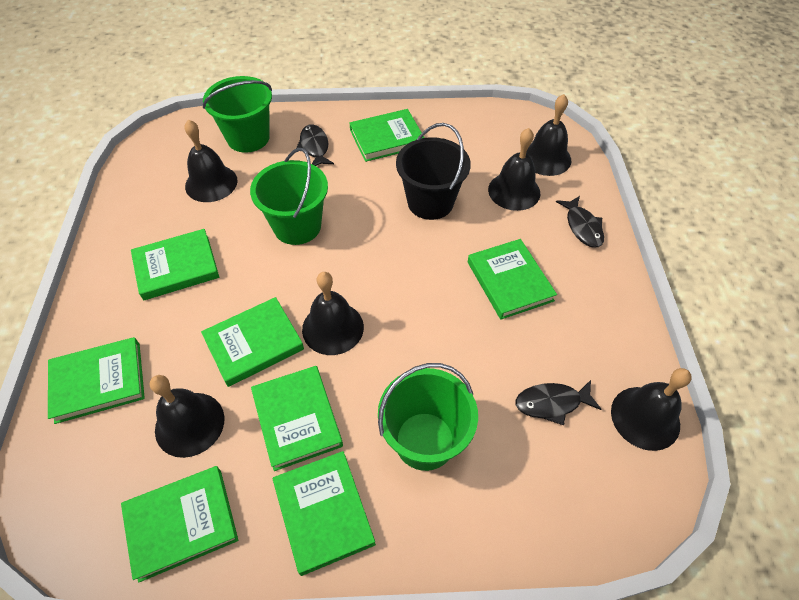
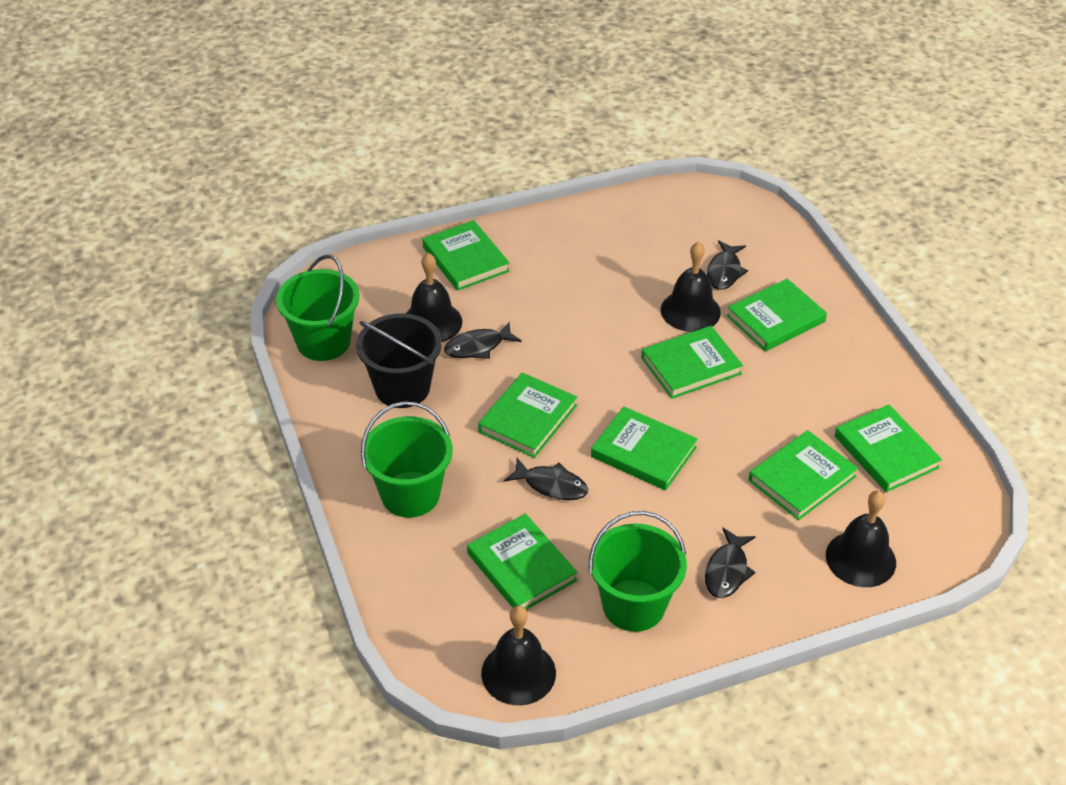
black bell: 6 -> 4
black fish: 3 -> 4

